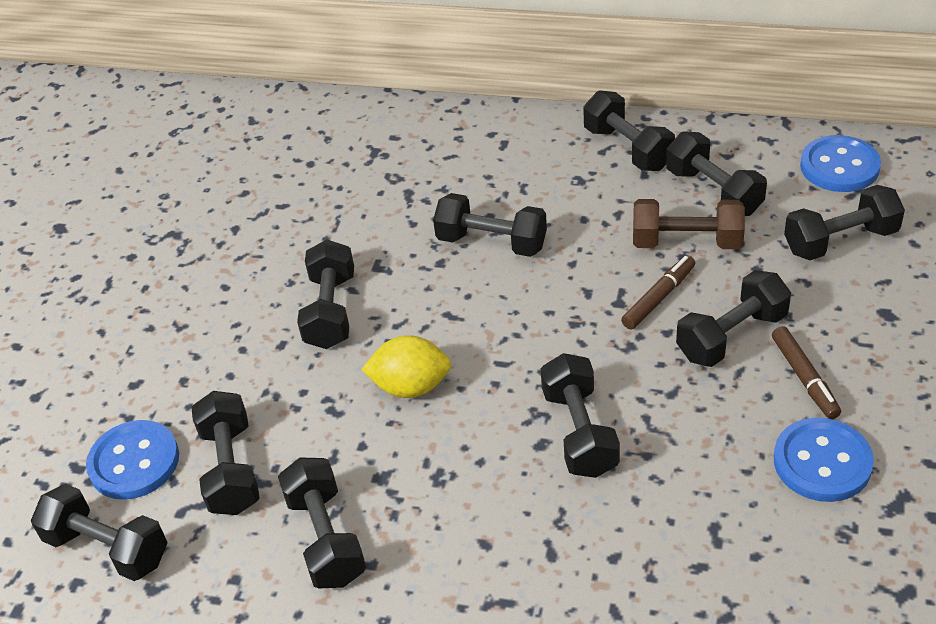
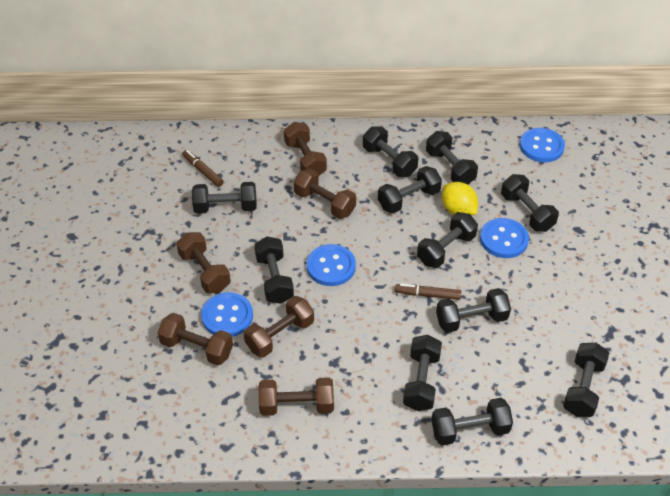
black dumbbell: 10 -> 11
blue button: 3 -> 4
brown dumbbell: 1 -> 6

